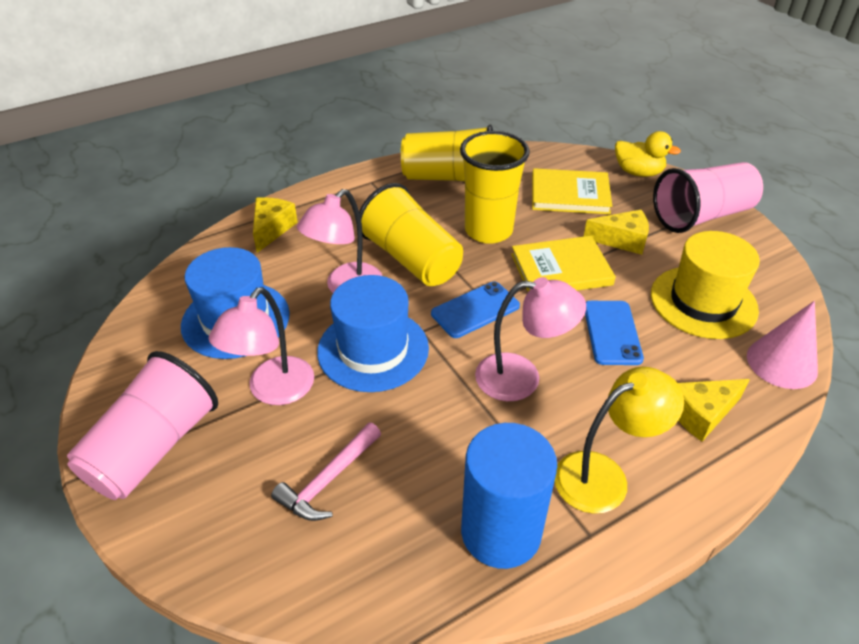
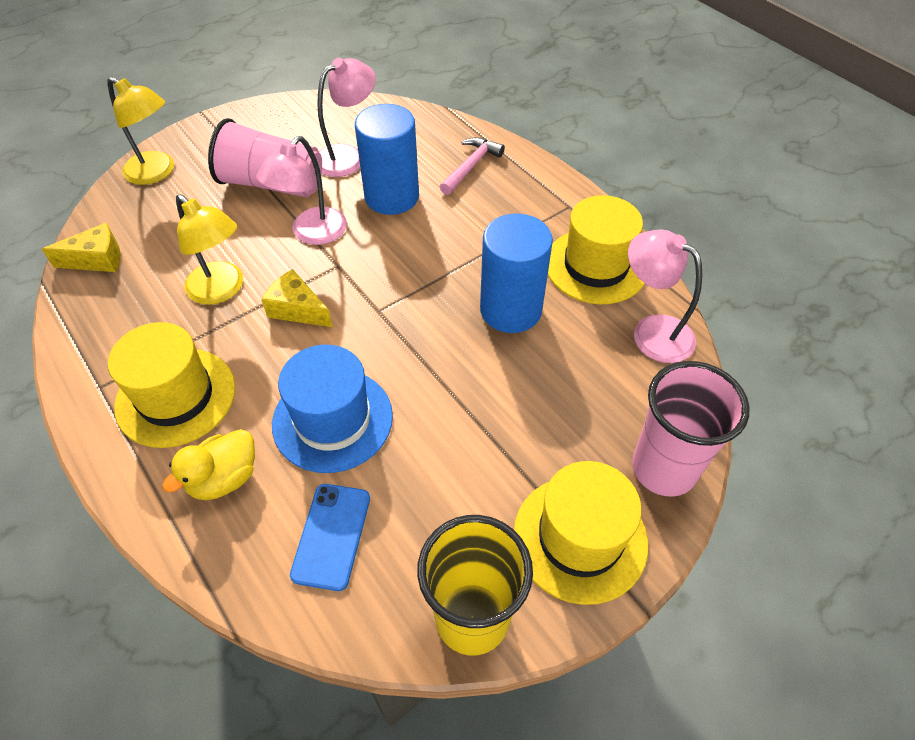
blue cylinder: 1 -> 2
blue hat: 2 -> 1
blue phone: 2 -> 1
pink cone: 1 -> 0
yellow book: 2 -> 0
yellow cheese: 3 -> 2
yellow cup: 3 -> 1
yellow hat: 1 -> 3
yellow lamp: 1 -> 2

